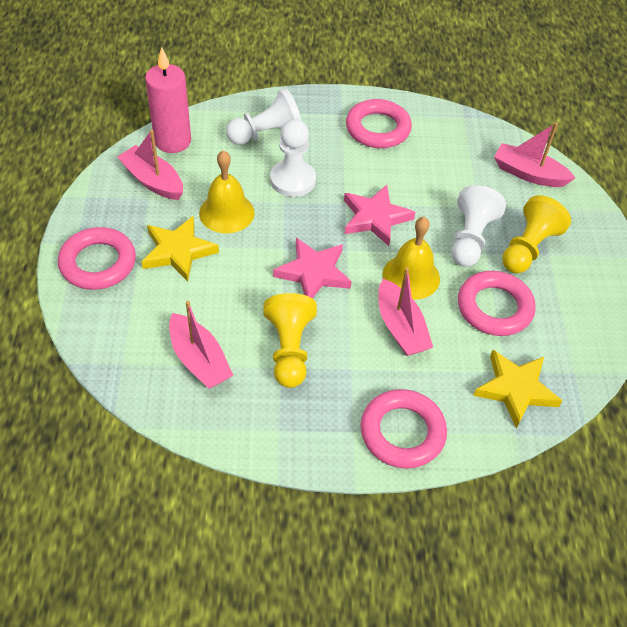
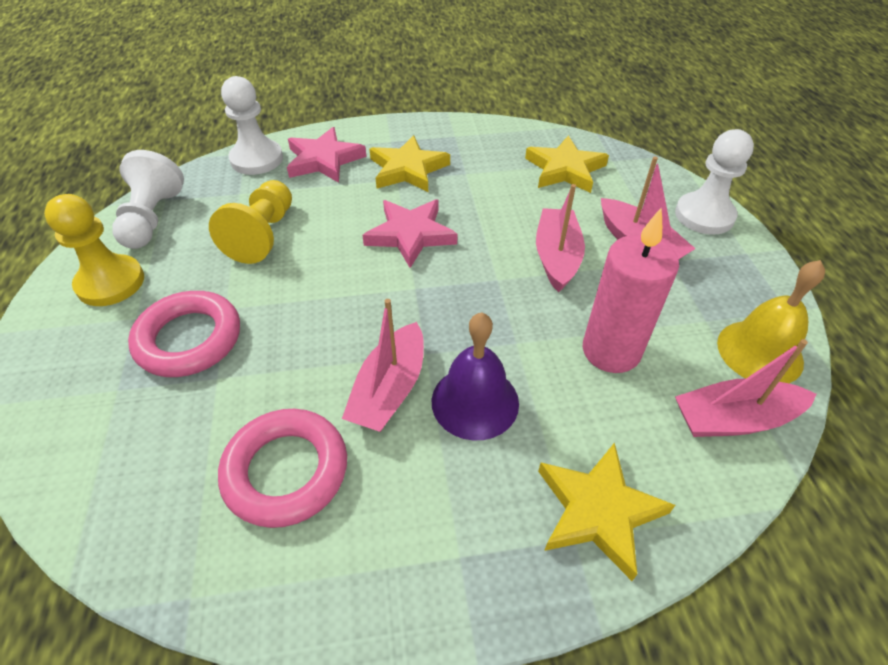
pink ring: 4 -> 2
purple bell: 0 -> 1
yellow bell: 2 -> 1
yellow star: 2 -> 3

